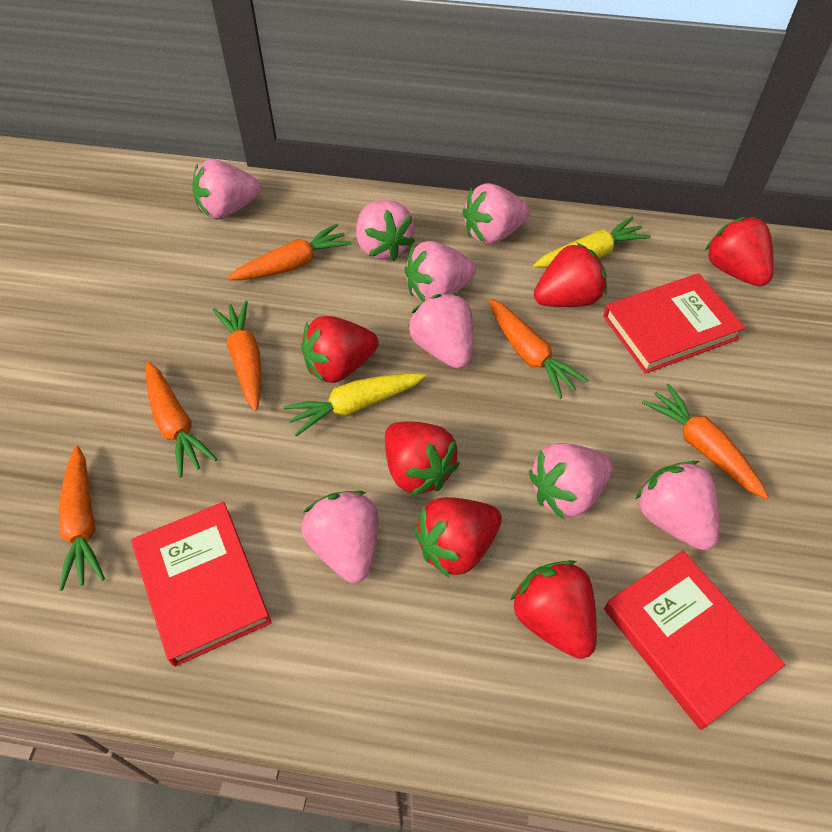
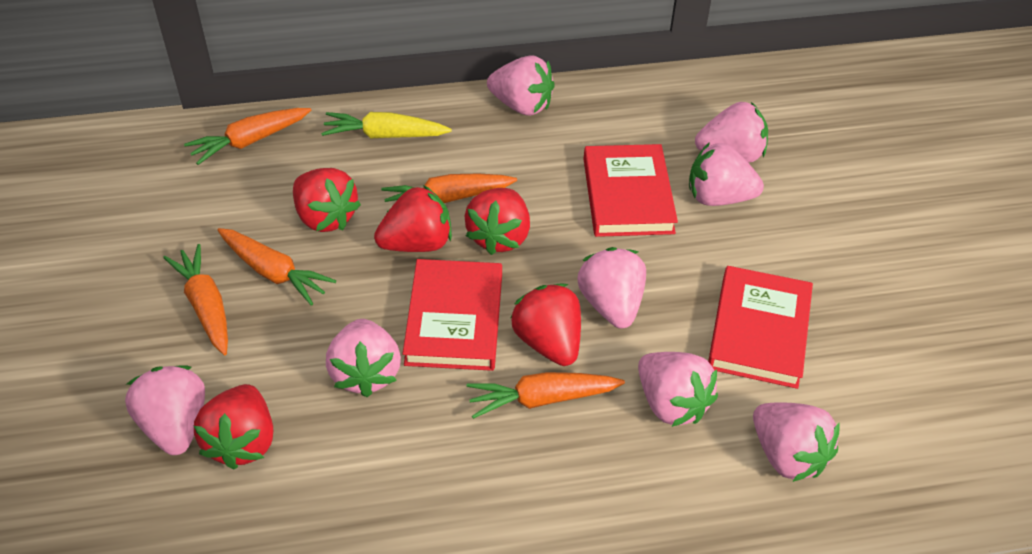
orange carrot: 6 -> 5
red strawberry: 6 -> 5
yellow carrot: 2 -> 1

